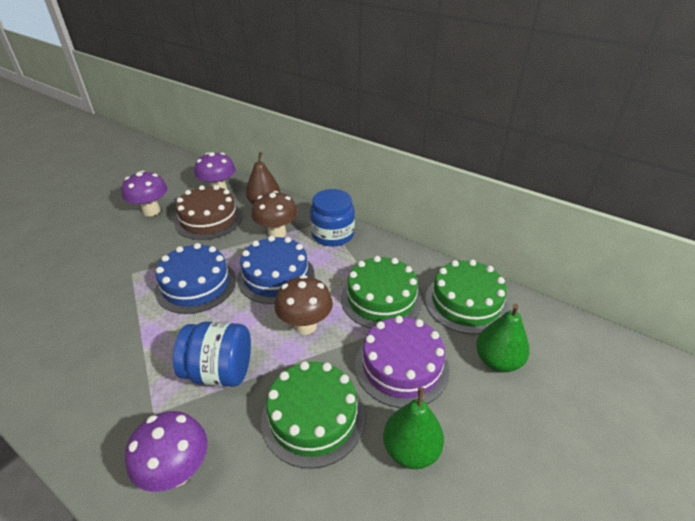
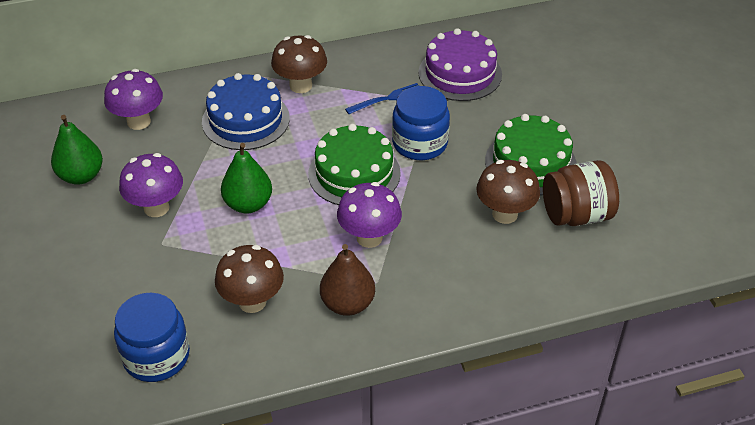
blue cake: 2 -> 1
blue fork: 0 -> 1
brown cake: 1 -> 0
brown jar: 0 -> 1
brown mushroom: 2 -> 3
green cake: 3 -> 2

